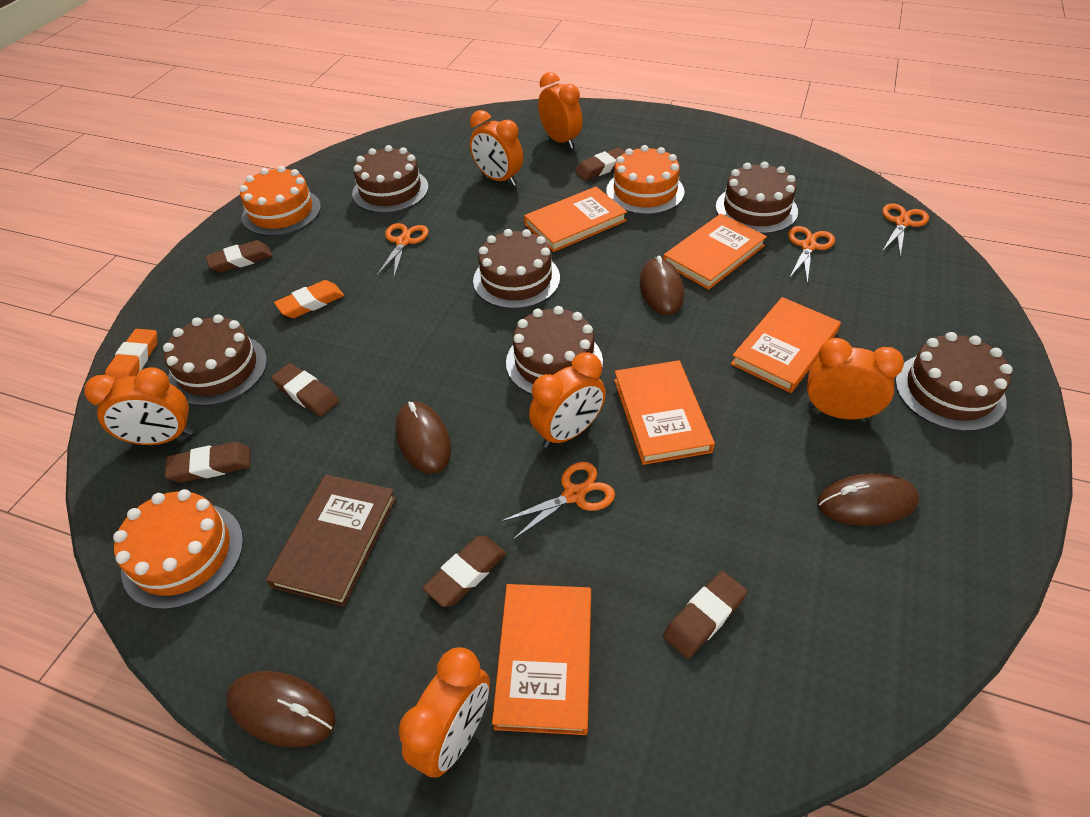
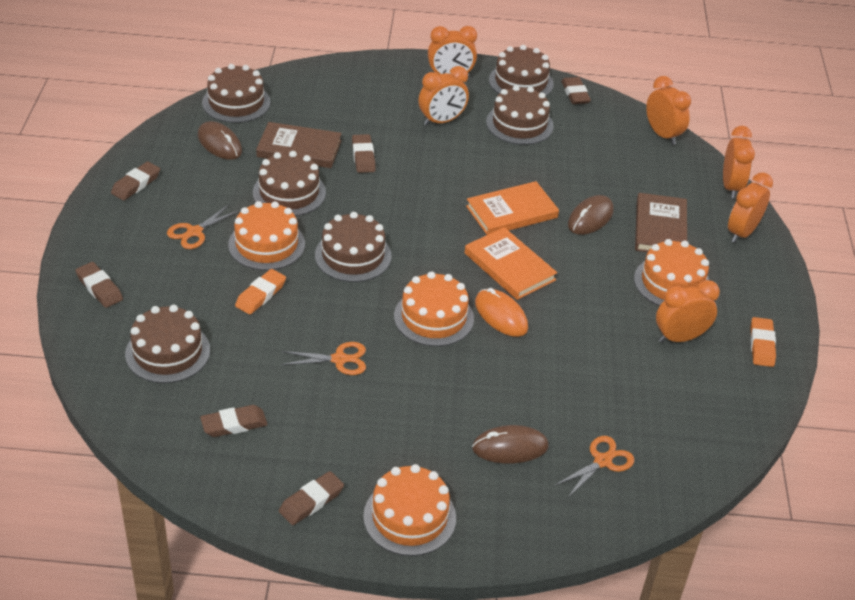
brown book: 1 -> 2
brown mouse: 4 -> 3
orange book: 5 -> 2
orange cake: 3 -> 4
orange mouse: 0 -> 1
orange scissors: 4 -> 3

